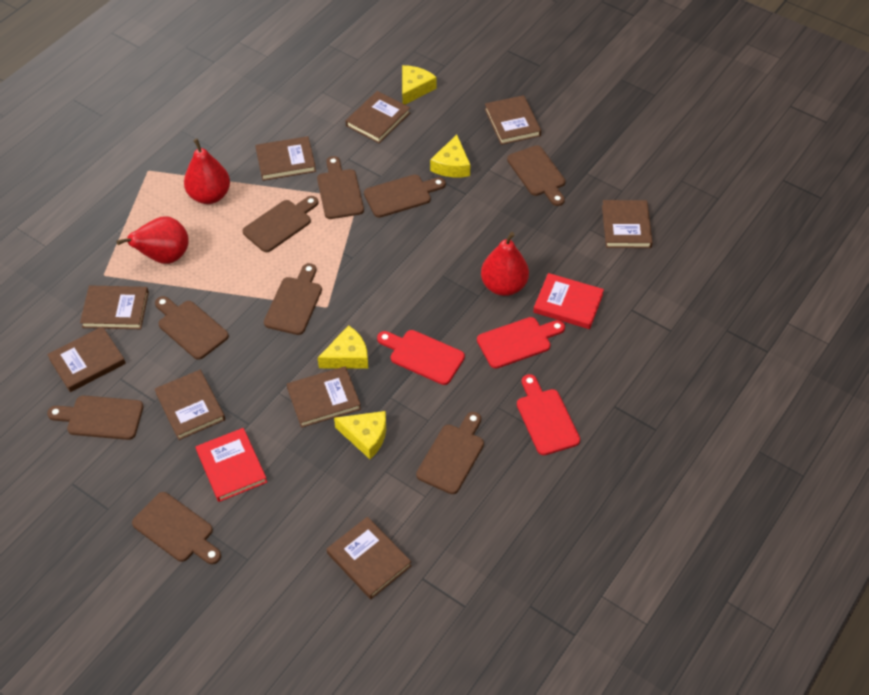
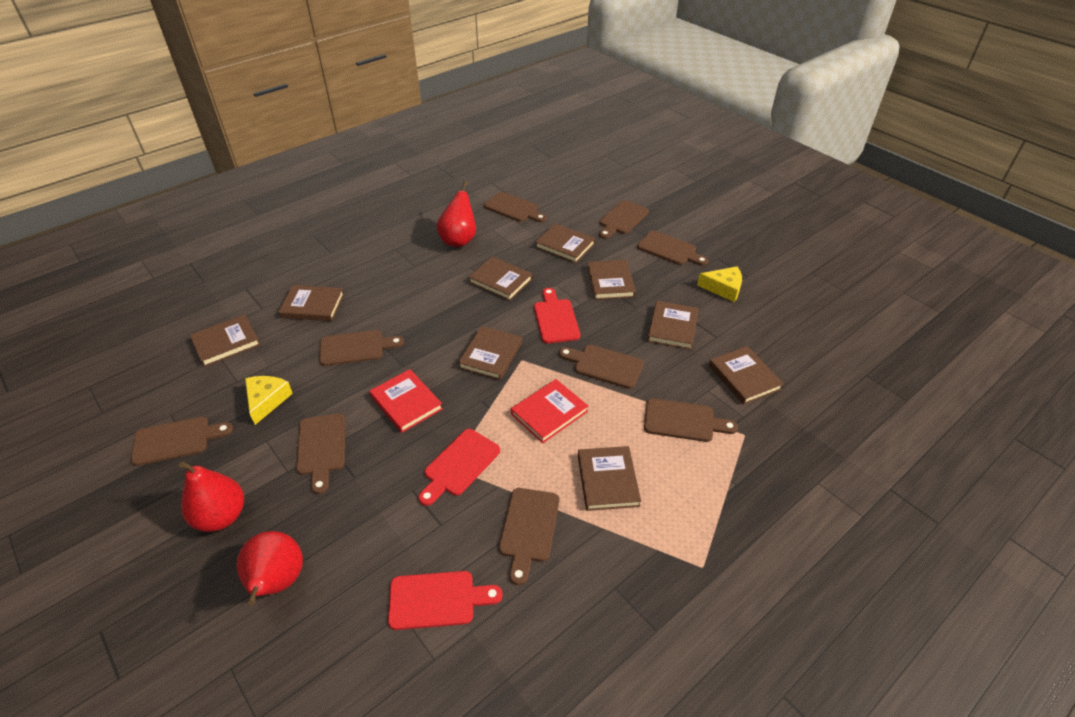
yellow cheese: 4 -> 2

